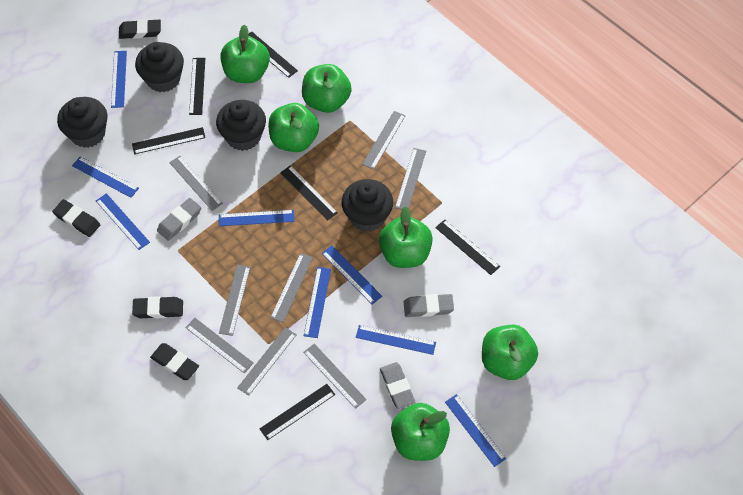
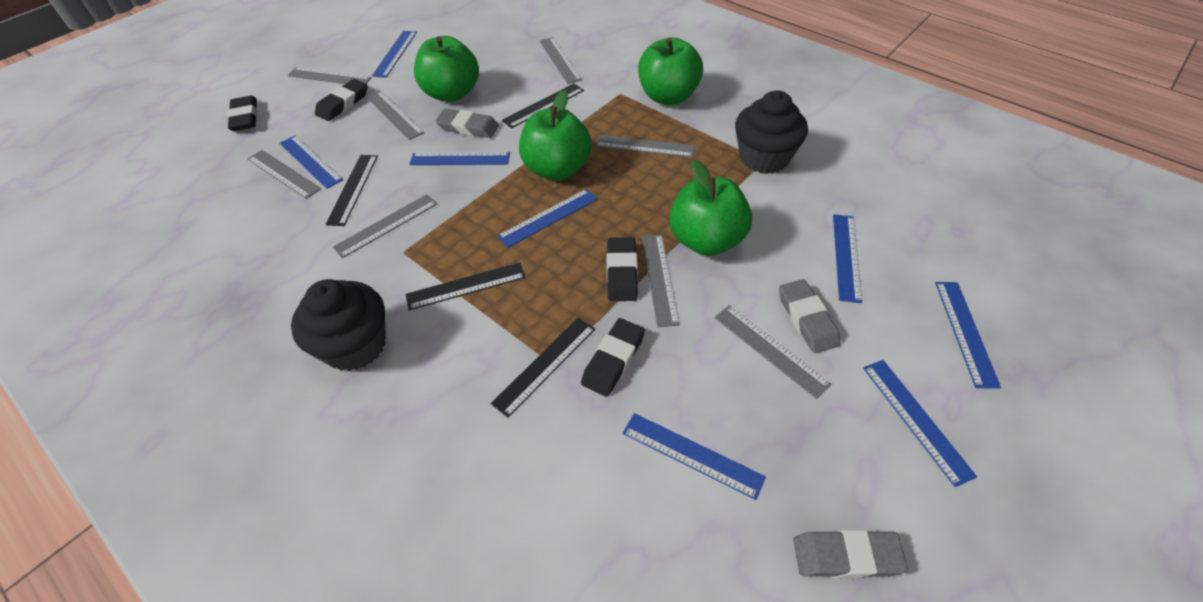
black cupcake: 4 -> 2
black ruler: 6 -> 4
green apple: 6 -> 4

